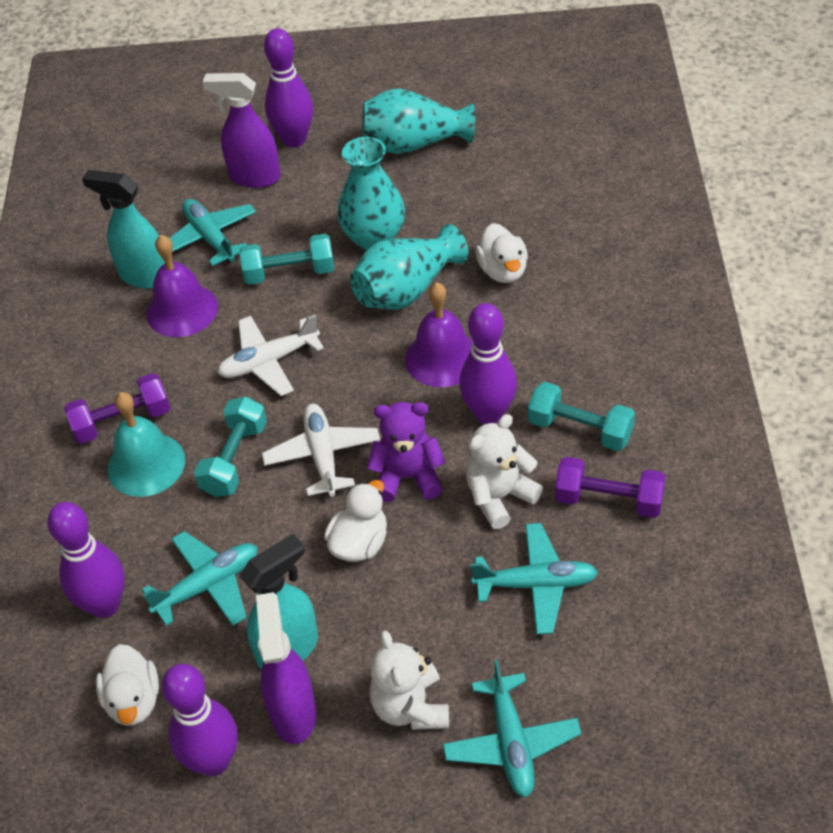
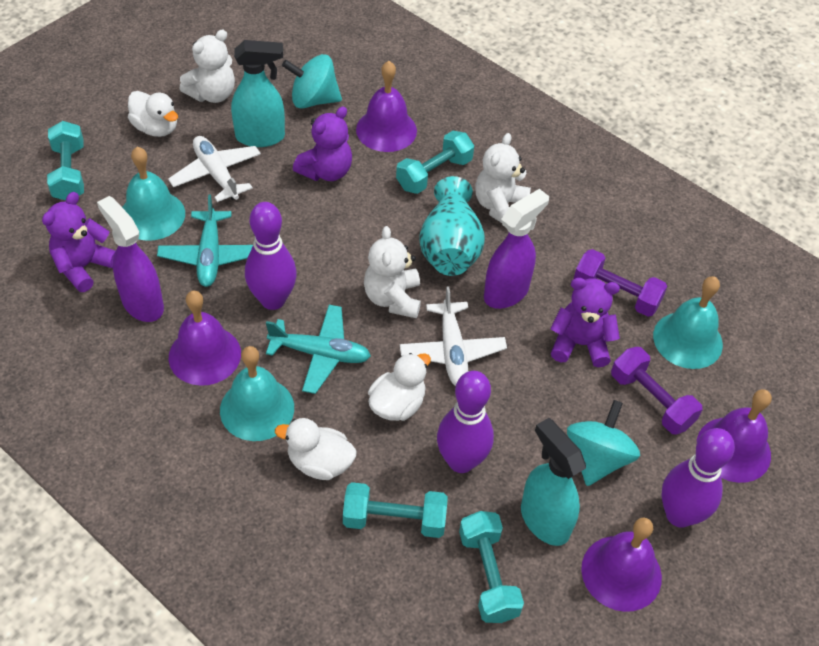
purple bell: 2 -> 4
purple bowling pin: 4 -> 3
purple teddy bear: 1 -> 3
turquoise bell: 1 -> 3
turquoise dumbbell: 3 -> 4
turquoise plane: 4 -> 2
turquoise spinning top: 0 -> 2
turquoise vase: 3 -> 1
white teddy bear: 2 -> 3

